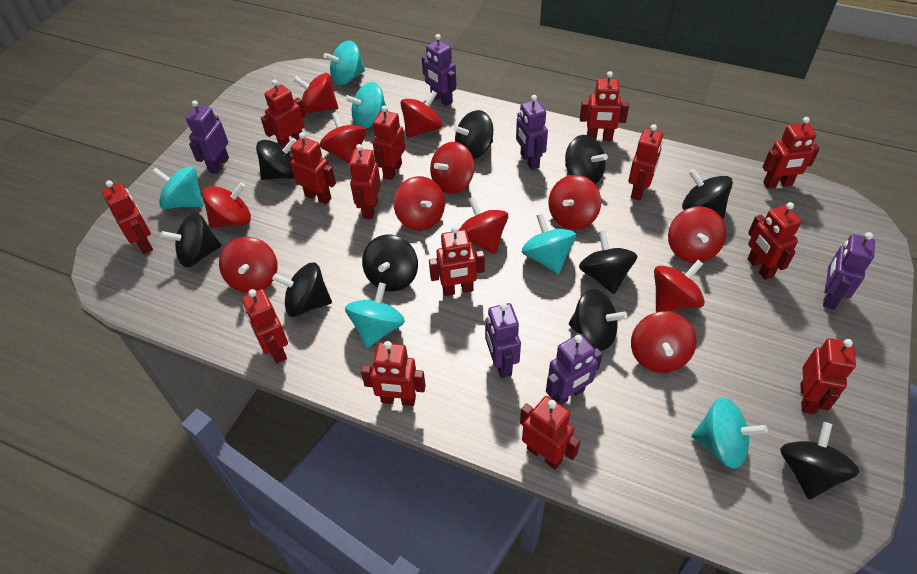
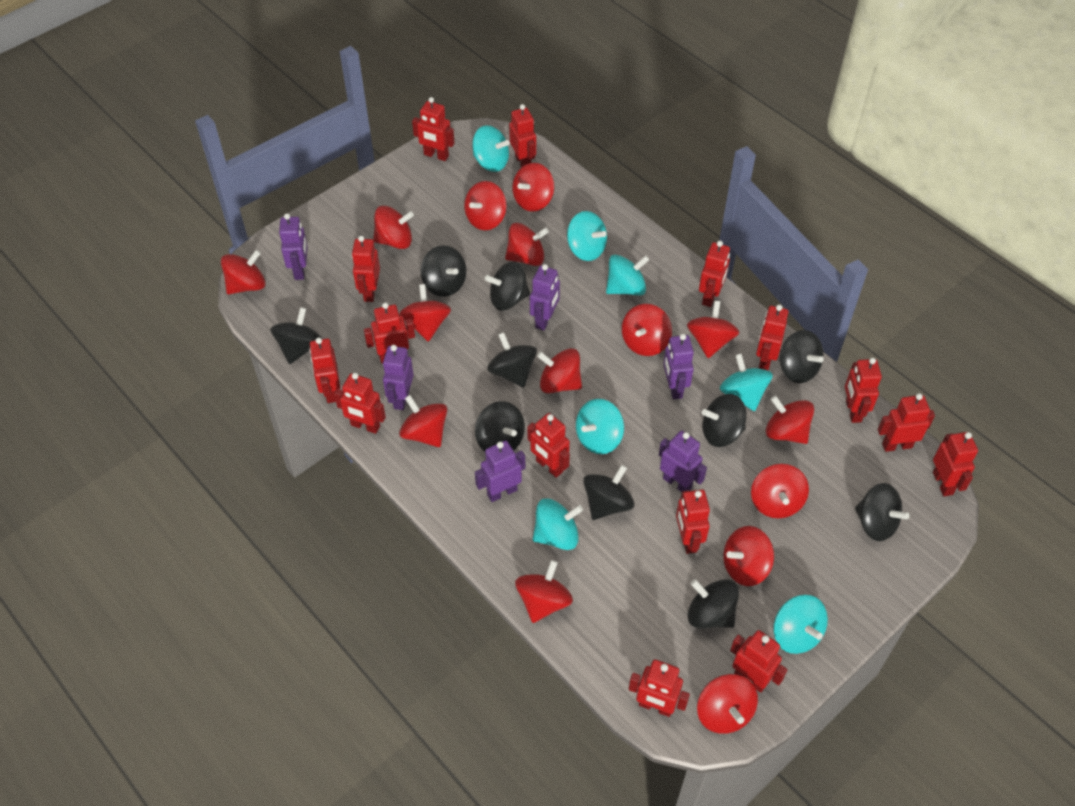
red robot: 14 -> 15
red spinning top: 12 -> 15
turquoise spinning top: 6 -> 7

